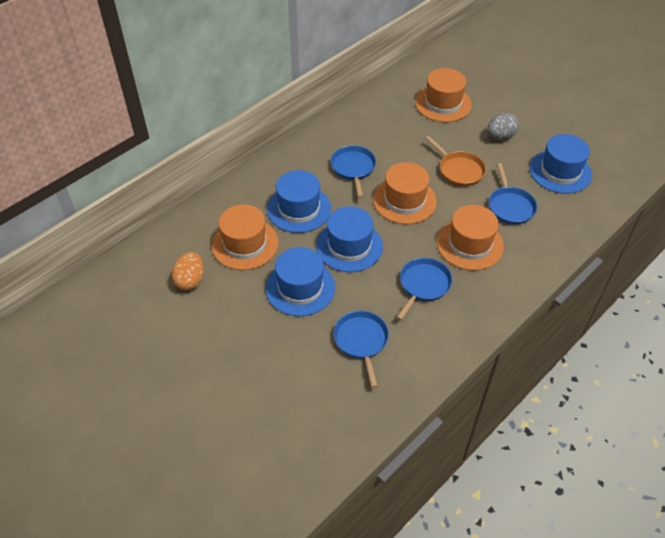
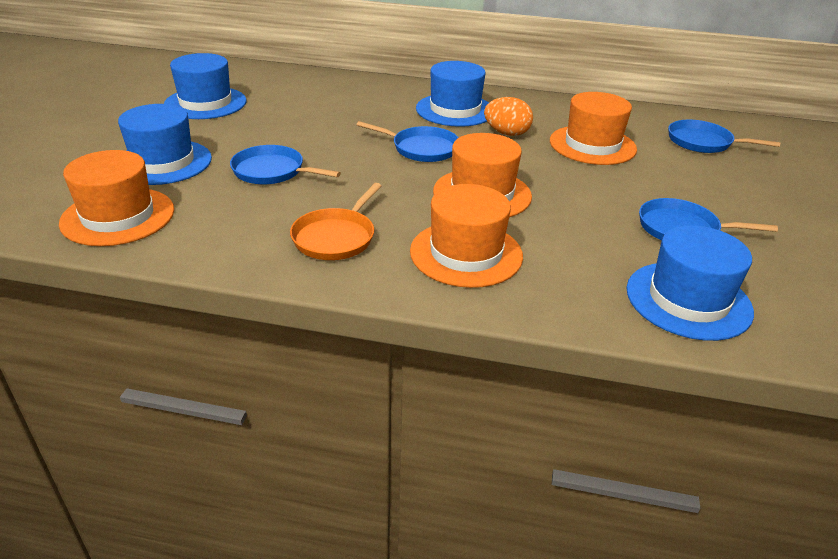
grey egg: 1 -> 0

